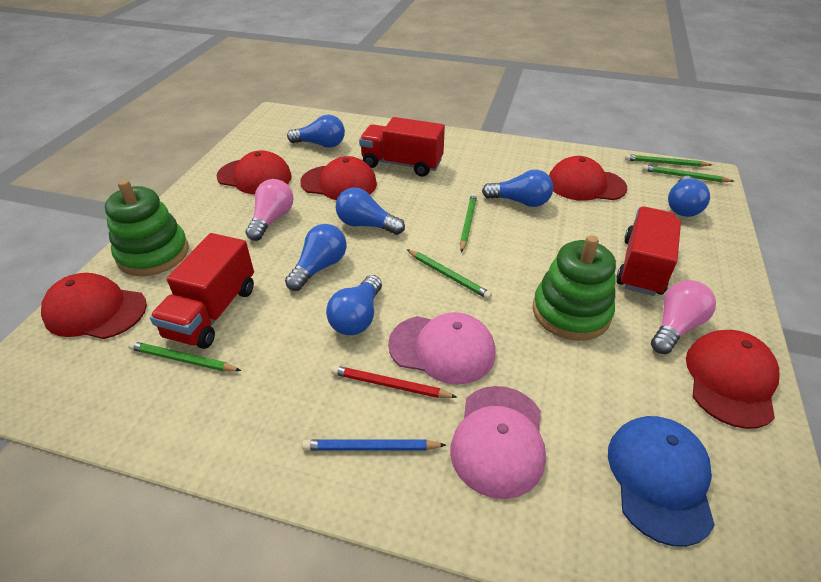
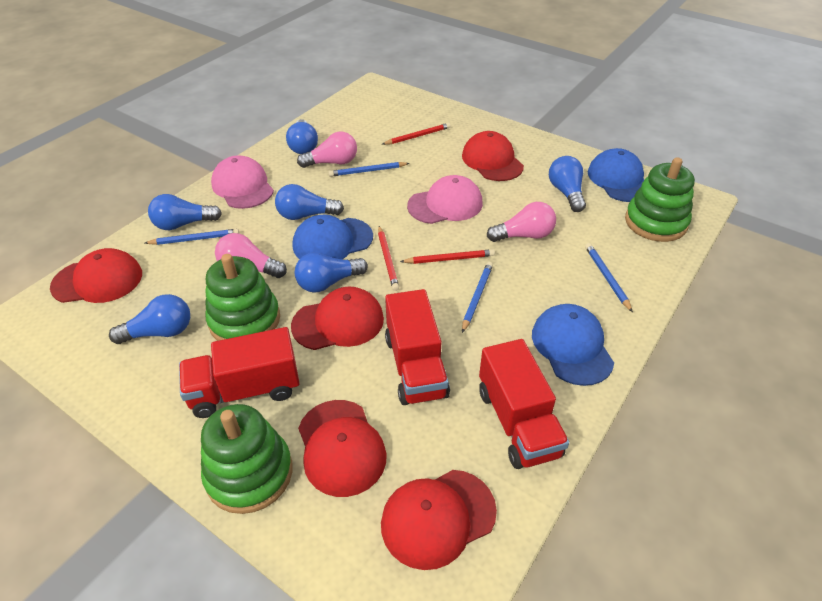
blue cap: 1 -> 3
blue pencil: 1 -> 4
green pencil: 5 -> 0
green stacking toy: 2 -> 3
pink light bulb: 2 -> 3
red pencil: 1 -> 3

